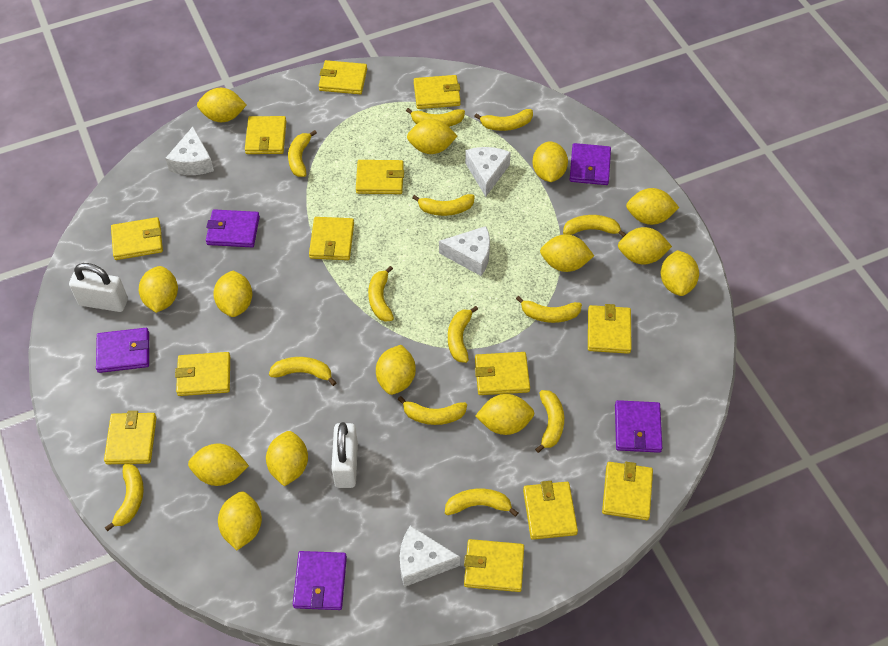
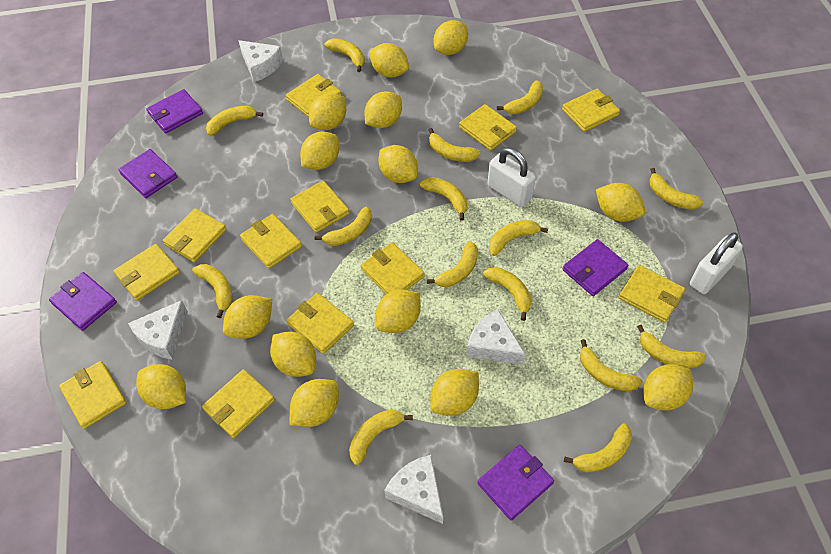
yellow banana: 13 -> 15
yellow wallet: 13 -> 12

